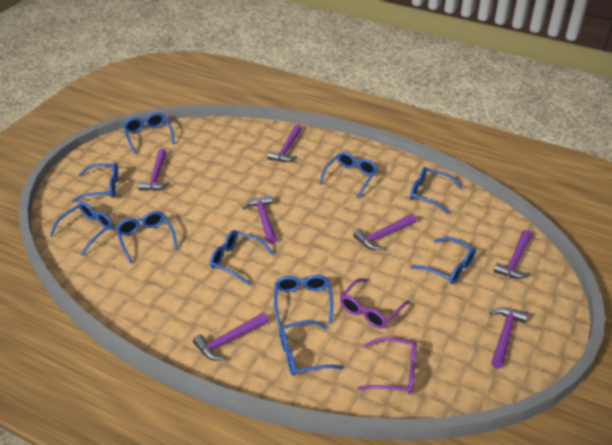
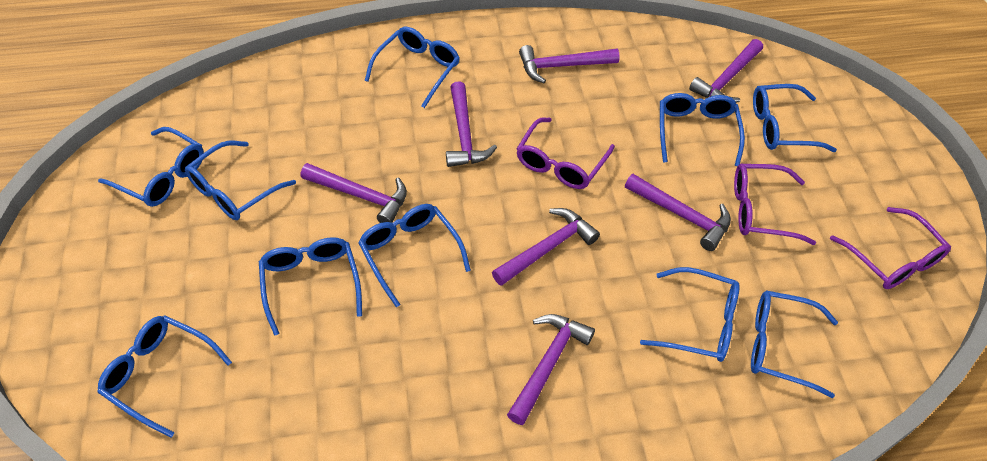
purple glasses: 2 -> 3

